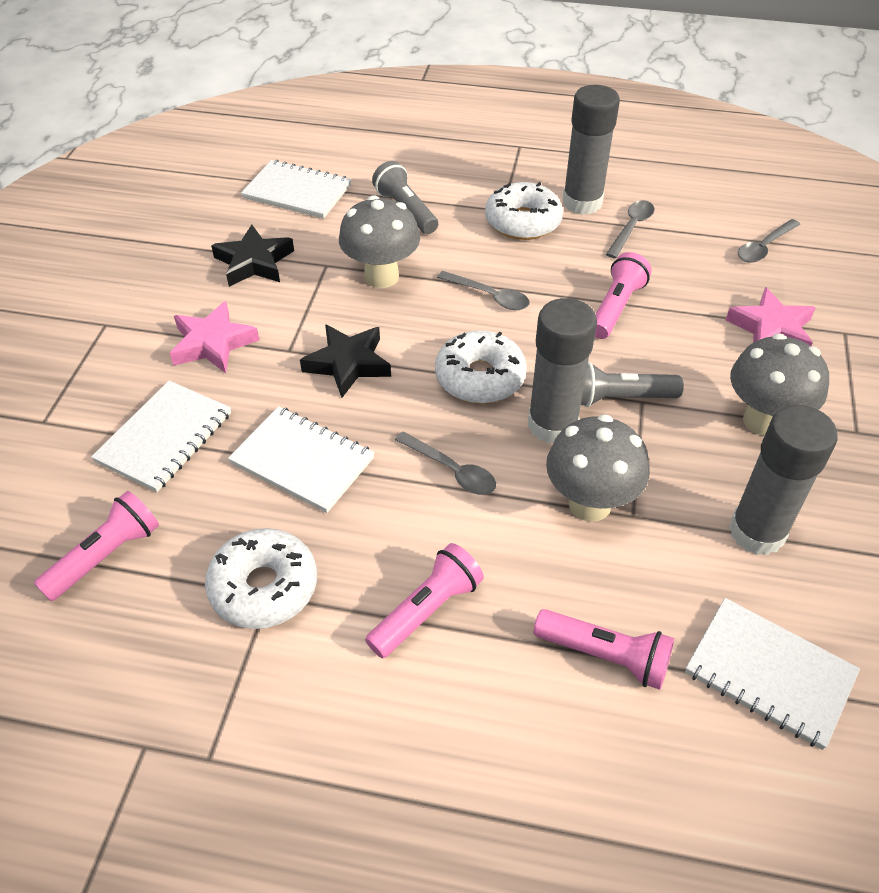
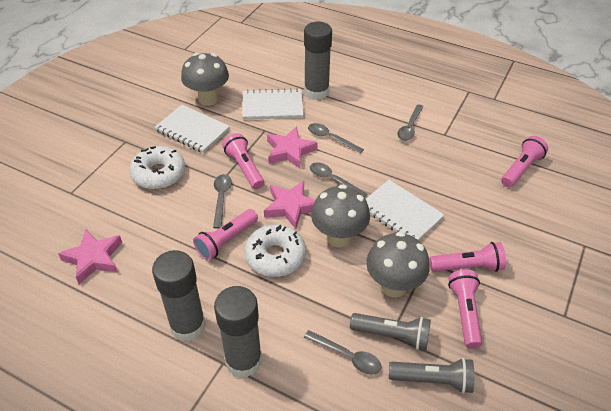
black star: 2 -> 0
grey spoon: 4 -> 5
pink flashlight: 4 -> 5
pink star: 2 -> 3
white donut: 3 -> 2
white notebook: 4 -> 3

